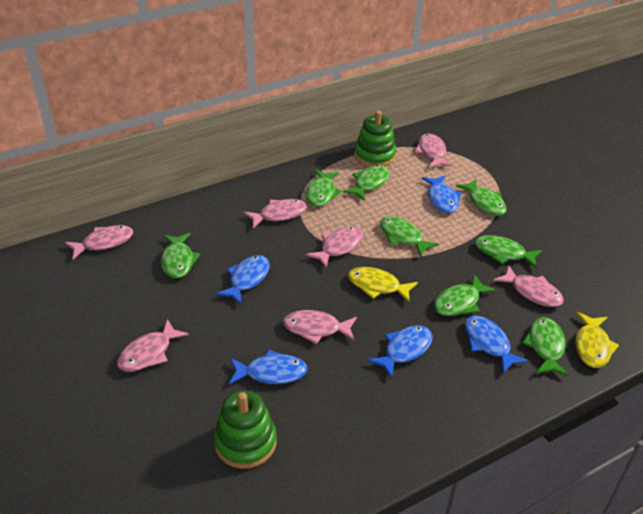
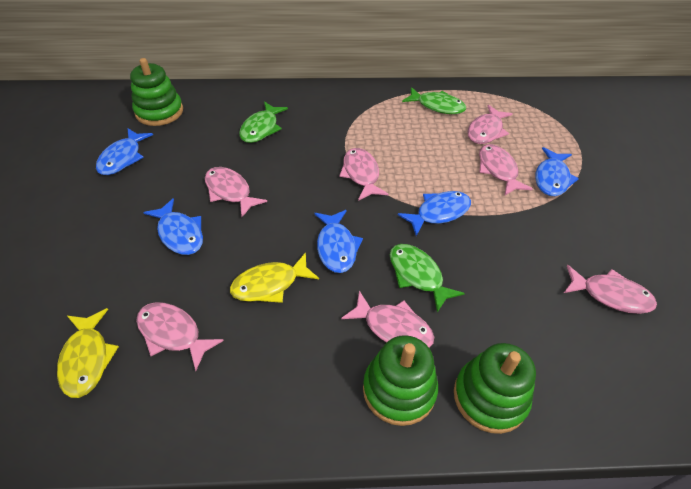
green fish: 8 -> 3
green stacking toy: 2 -> 3

